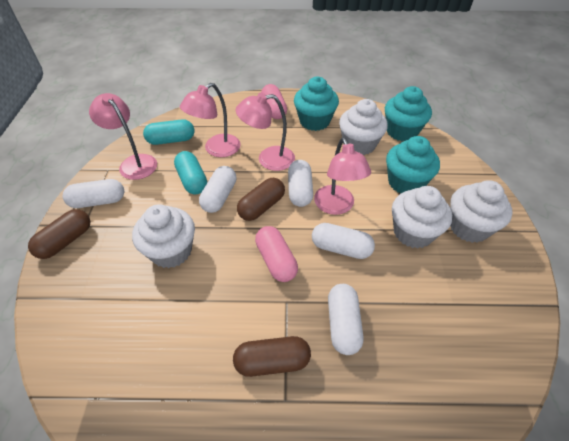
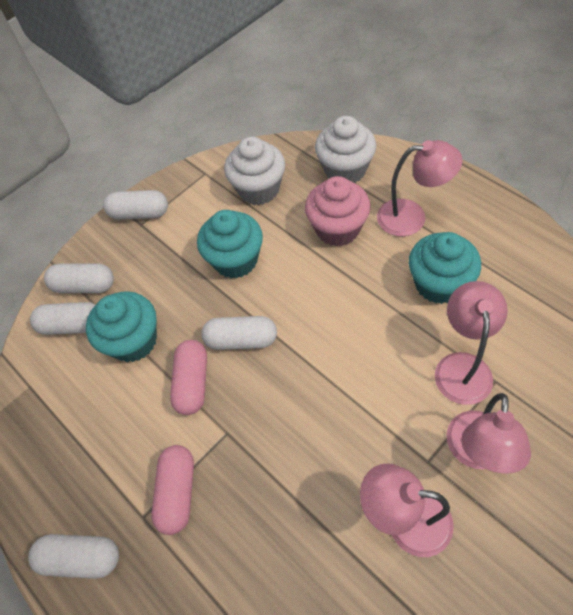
brown capsule: 3 -> 0
pink cupcake: 0 -> 1
turquoise capsule: 2 -> 0
white cupcake: 4 -> 2

